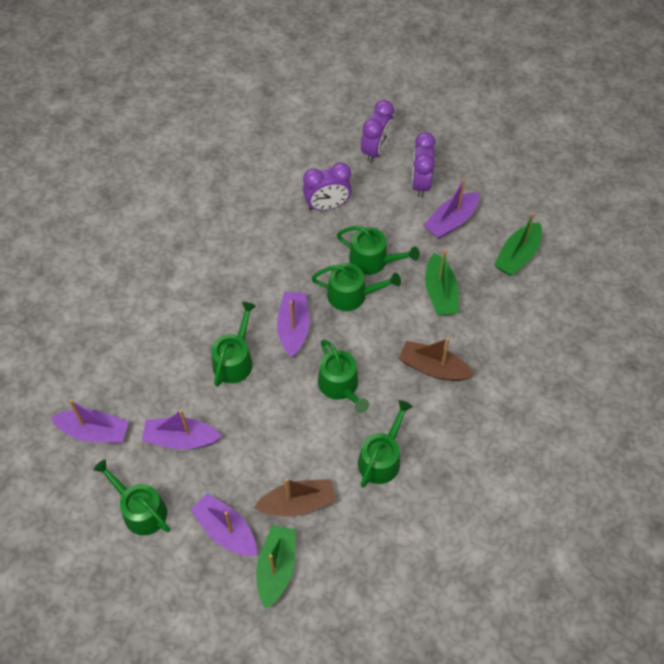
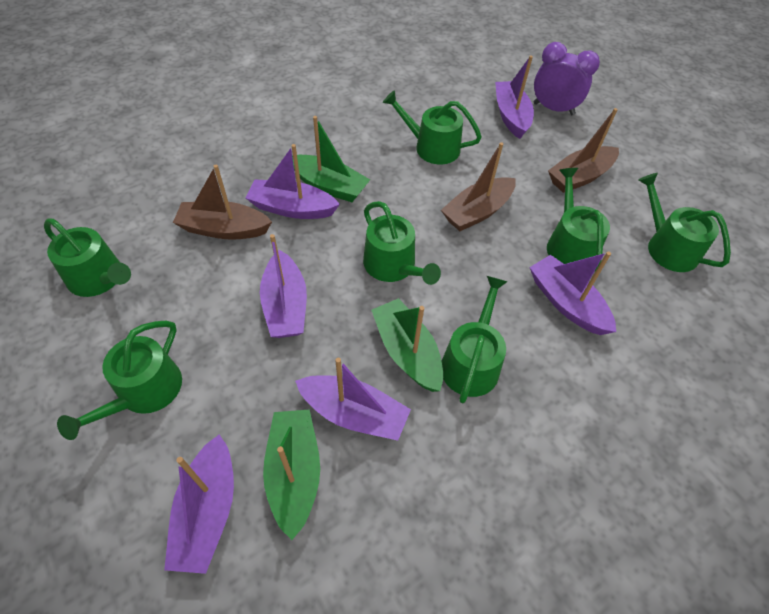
brown boat: 2 -> 3
green watering can: 6 -> 7
purple boat: 5 -> 6
purple clock: 3 -> 1

